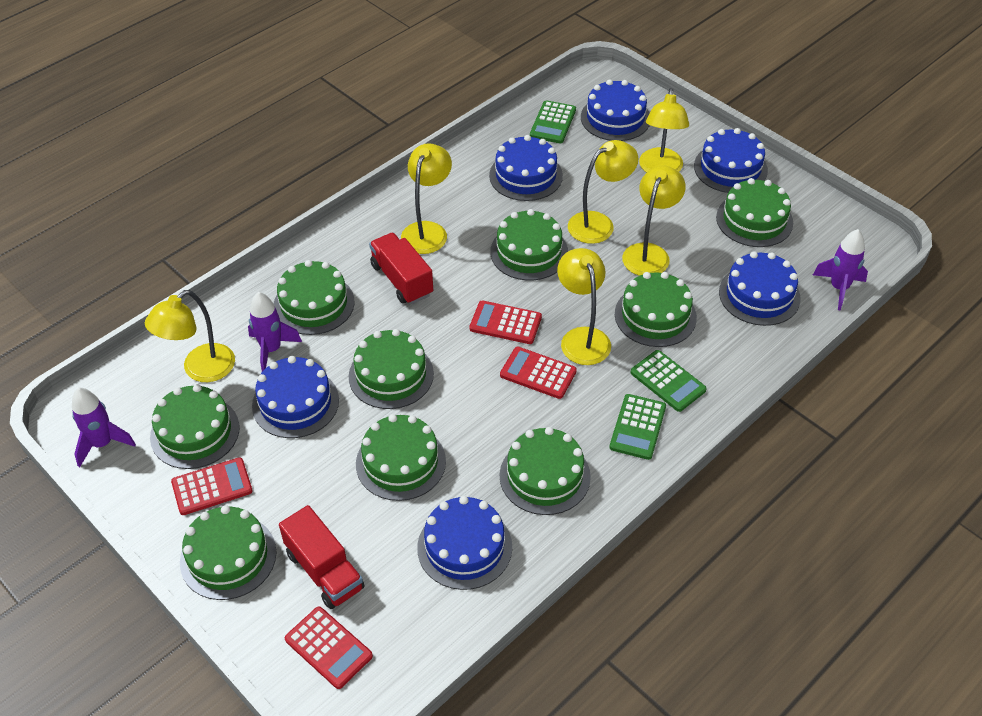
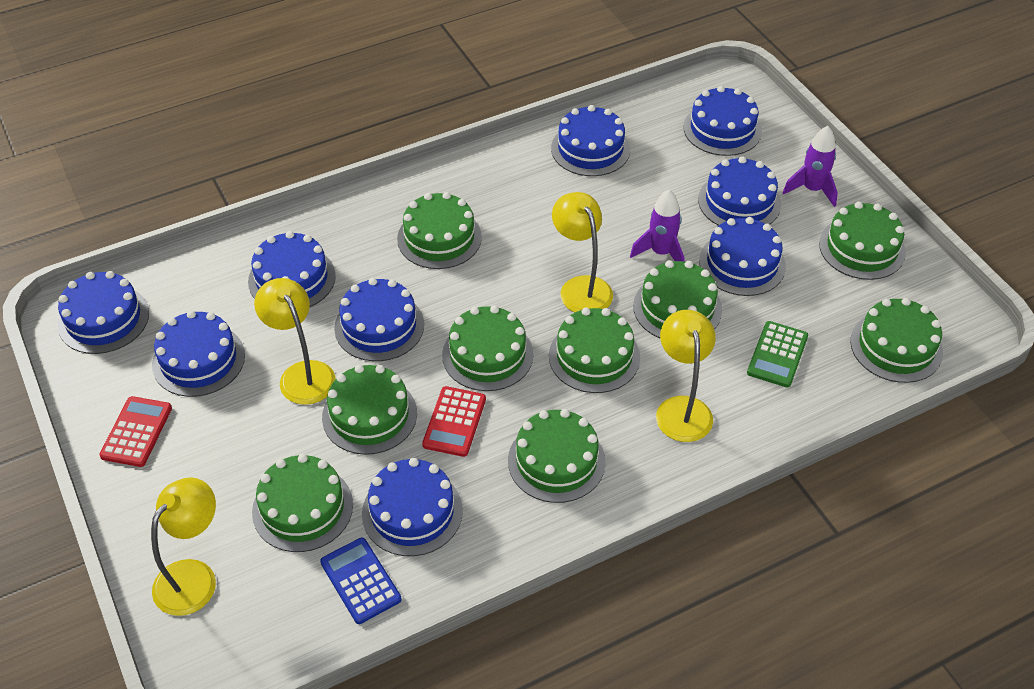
blue cake: 6 -> 9
blue calculator: 0 -> 1
green calculator: 3 -> 1
purple rocket: 3 -> 2
red calculator: 4 -> 2
red truck: 2 -> 0
yellow lamp: 6 -> 4

